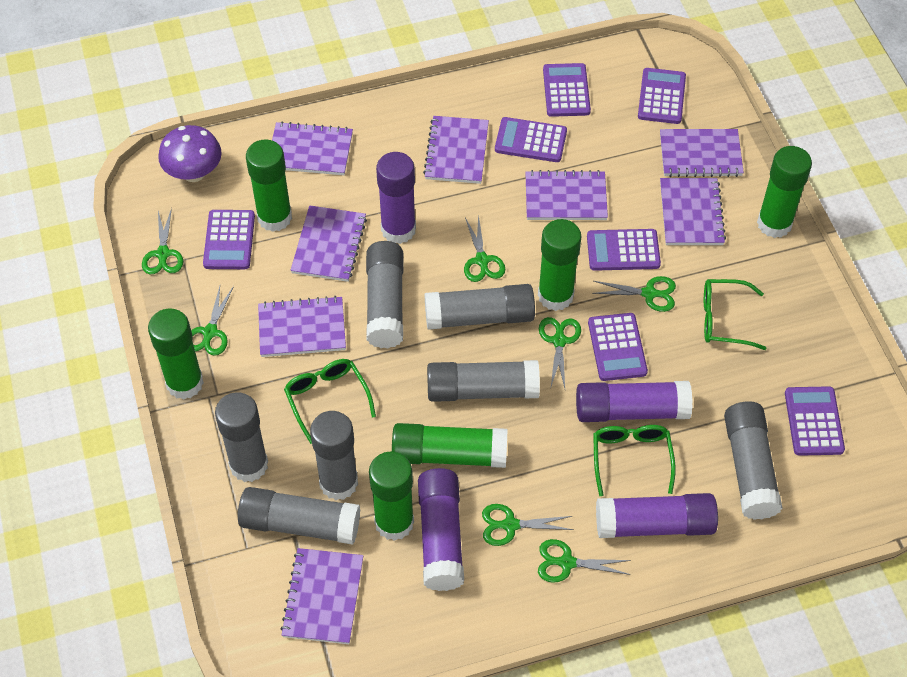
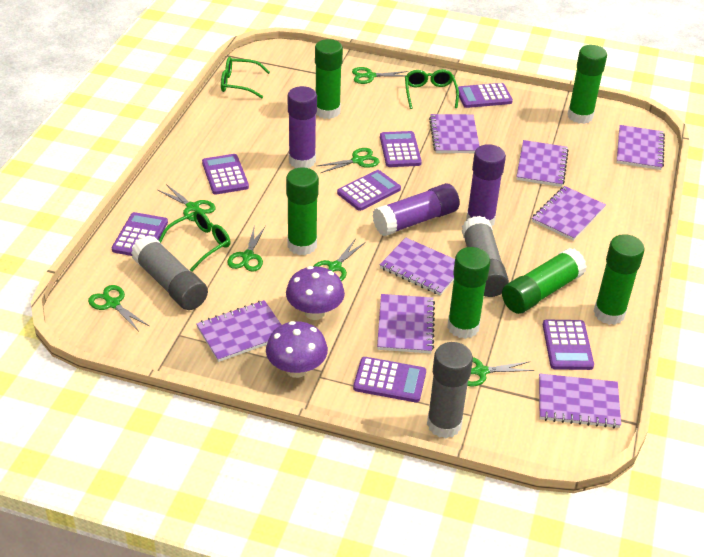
grey glue stick: 7 -> 3
purple glue stick: 4 -> 3
purple mushroom: 1 -> 2

